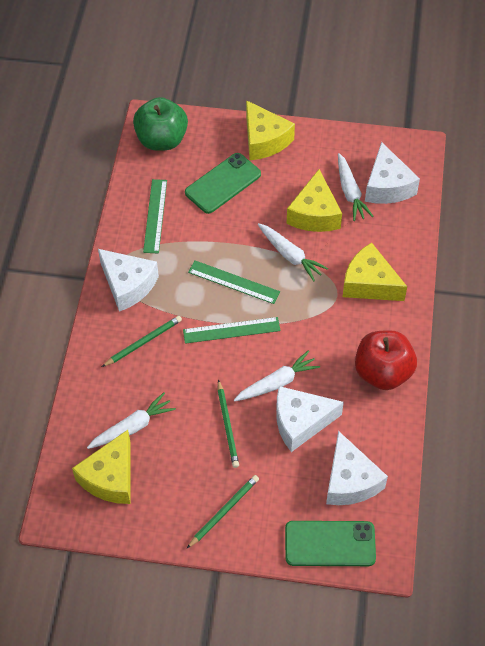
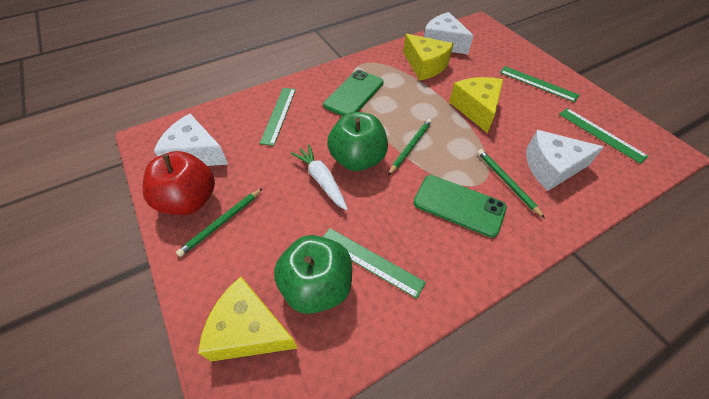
green apple: 1 -> 2
green ruler: 3 -> 4
white carrot: 4 -> 1
white cheese: 4 -> 3
yellow cheese: 4 -> 3

